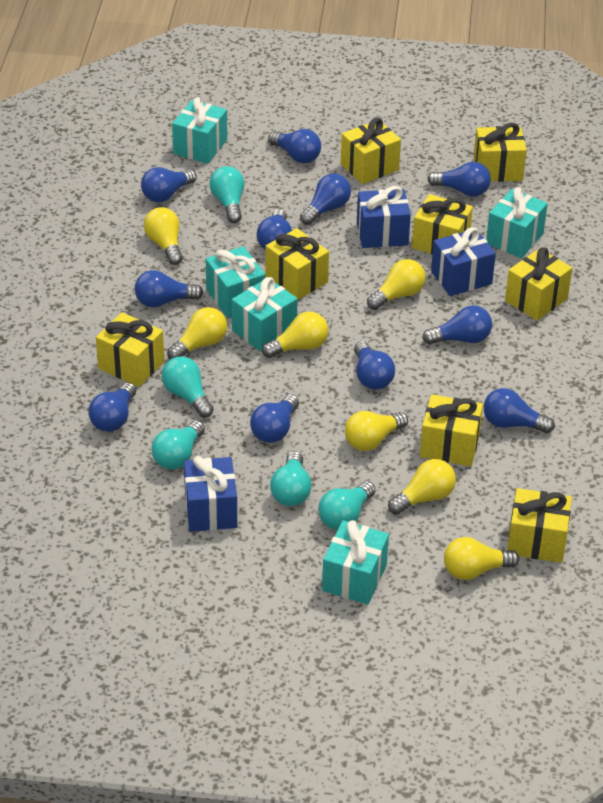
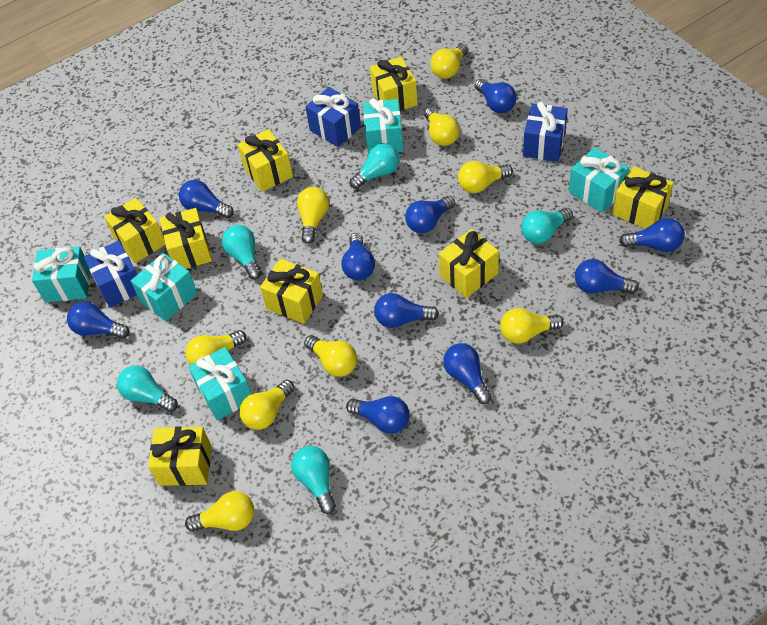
blue light bulb: 11 -> 10
yellow light bulb: 7 -> 9

